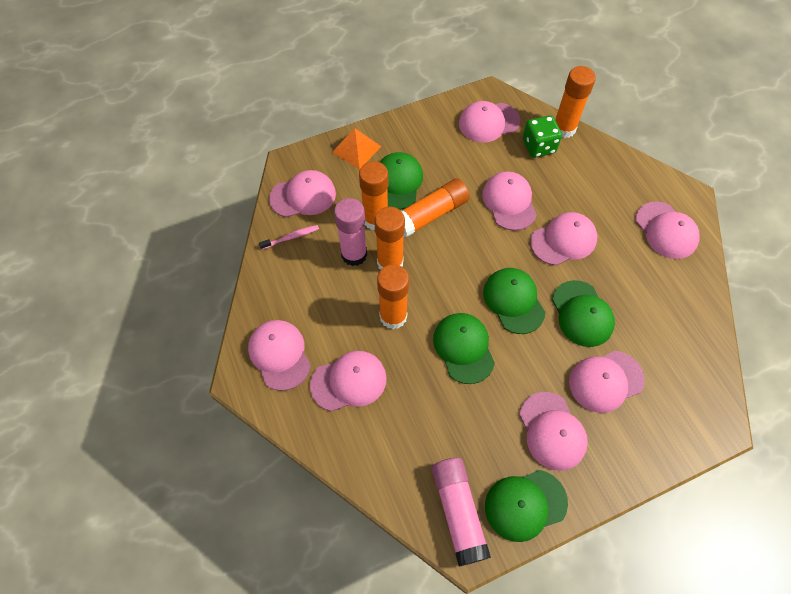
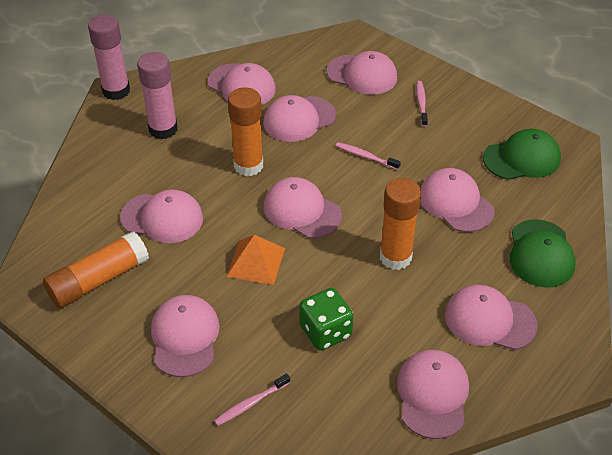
green cap: 5 -> 2
orange glue stick: 5 -> 3
pink toothbrush: 1 -> 3

